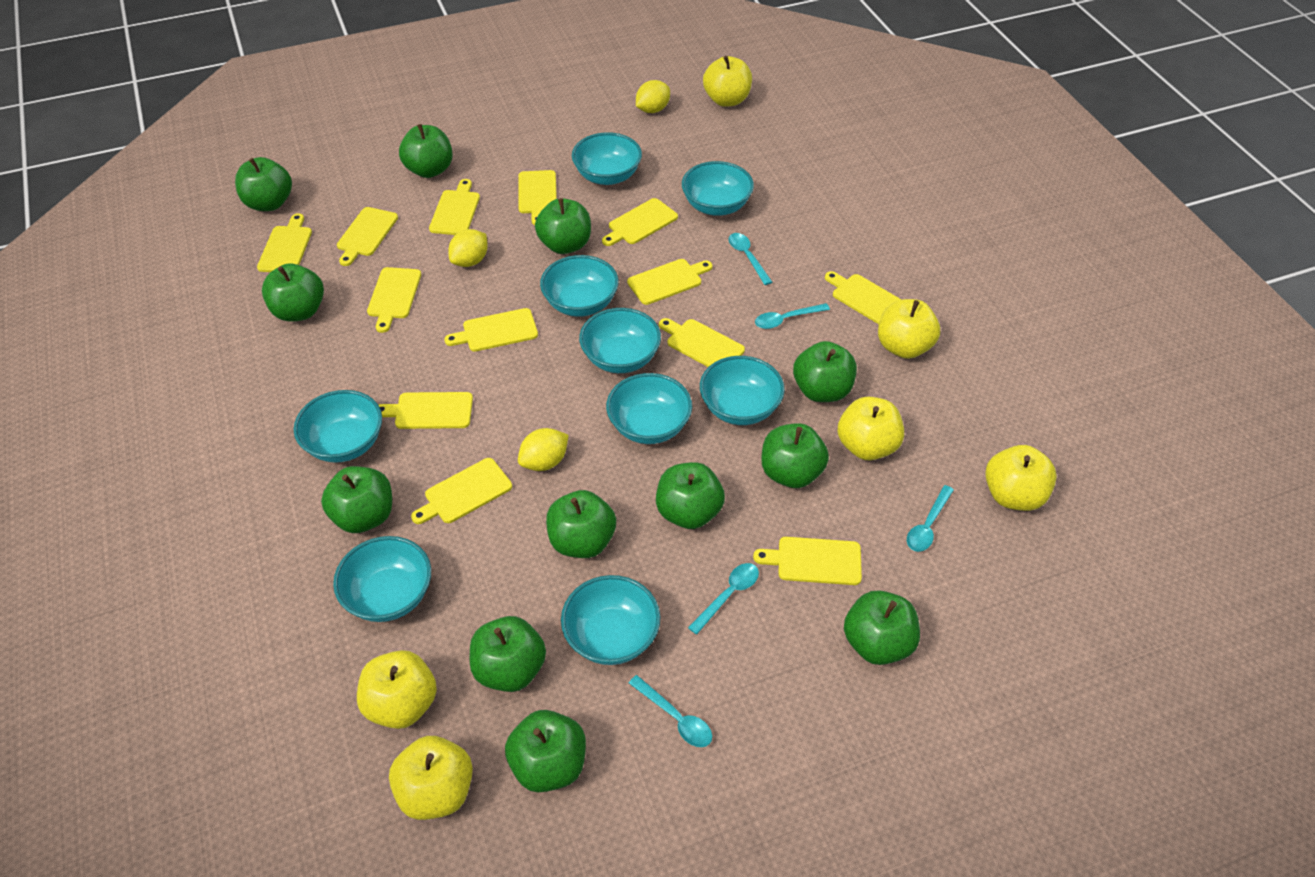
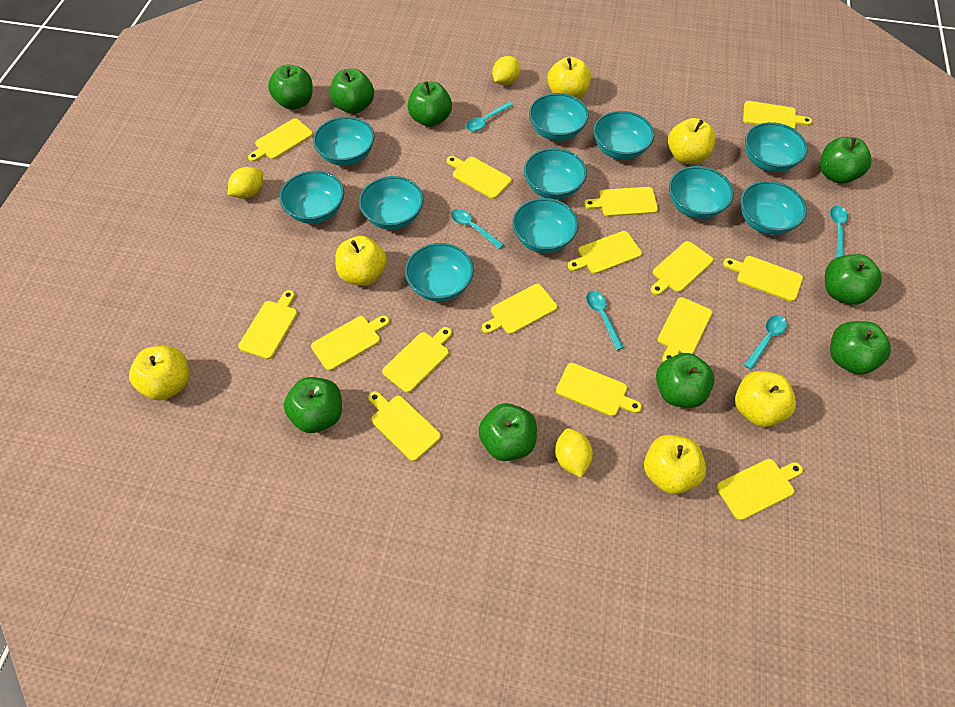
green apple: 12 -> 9
turquoise bowl: 9 -> 11
yellow cutting board: 13 -> 15

